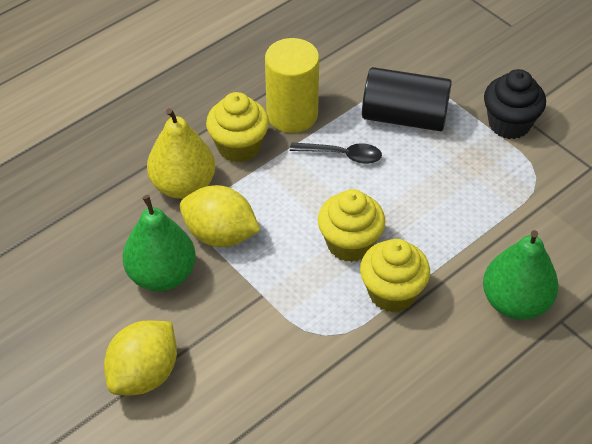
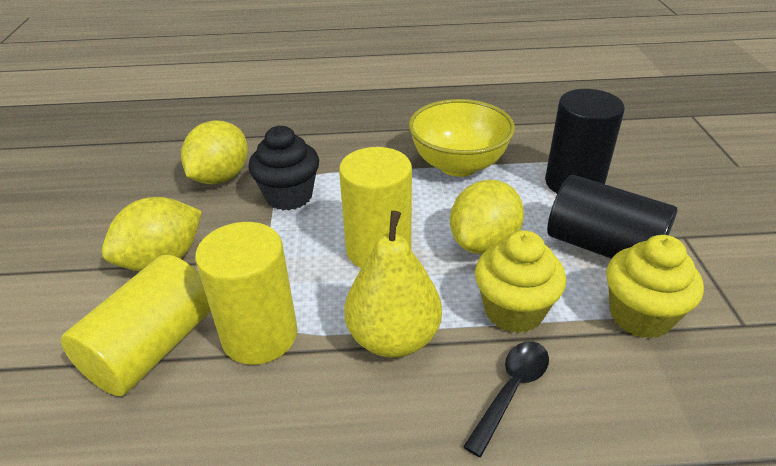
black cylinder: 1 -> 2
green pear: 2 -> 0
yellow bowl: 0 -> 1
yellow cupcake: 3 -> 2
yellow cylinder: 1 -> 3
yellow lemon: 2 -> 3

